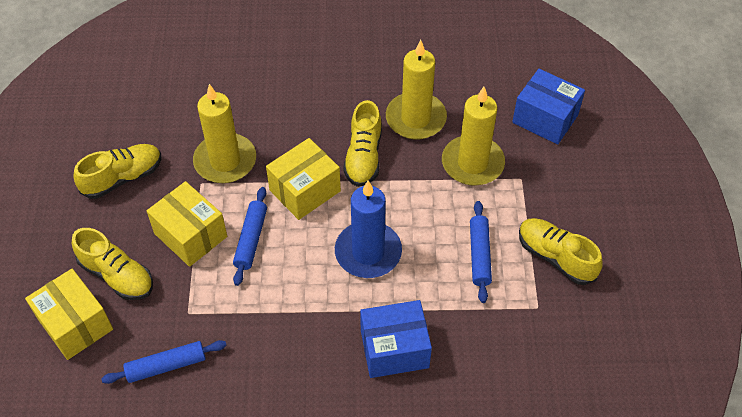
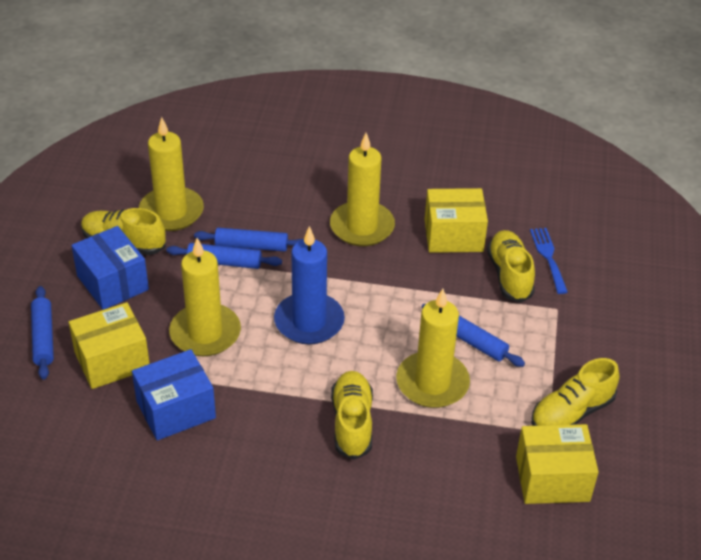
blue fork: 0 -> 1
blue rolling pin: 3 -> 4
yellow candle: 3 -> 4

